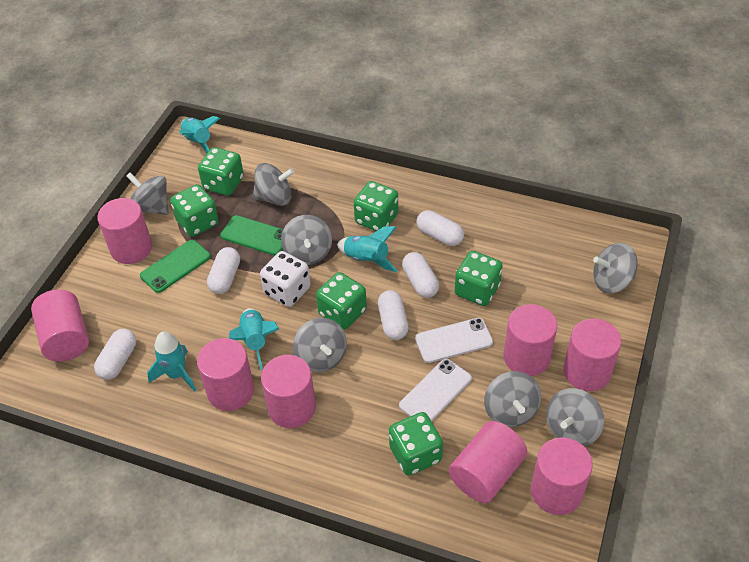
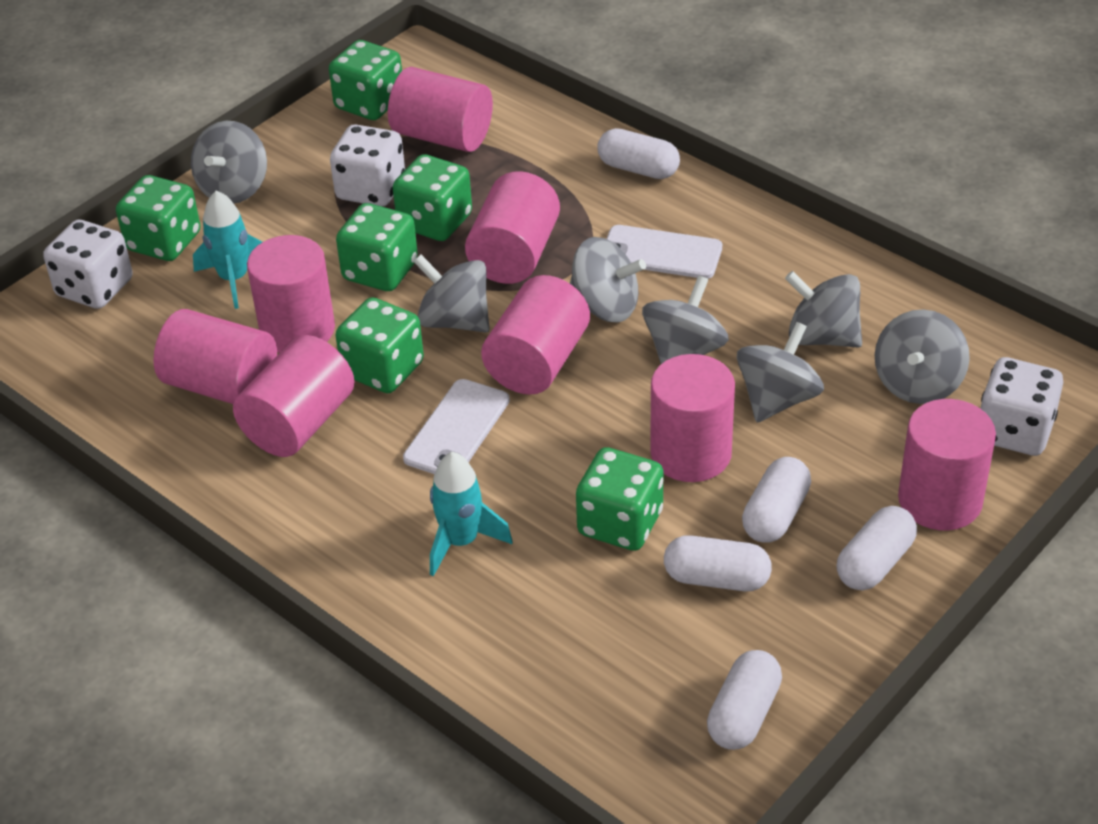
green phone: 2 -> 0
turquoise rocket: 4 -> 2
white dice: 1 -> 3

